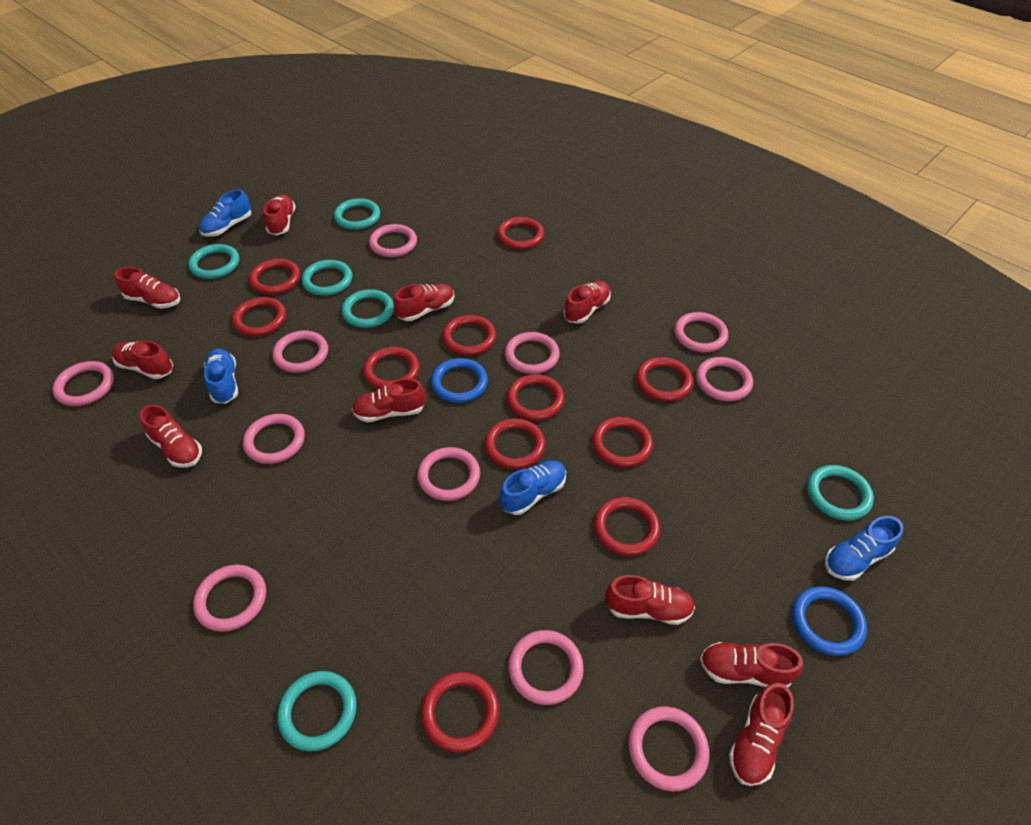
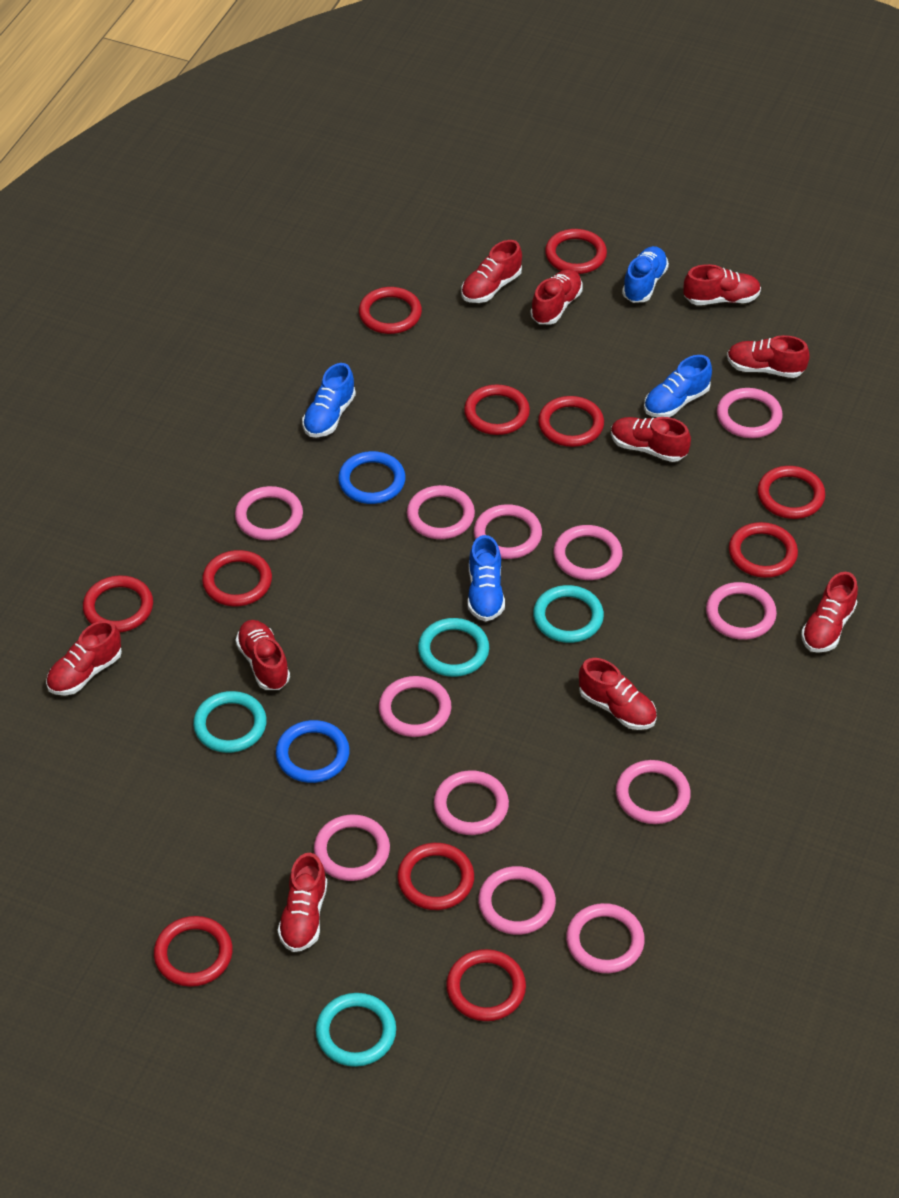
pink ring: 11 -> 12
turquoise ring: 6 -> 4

